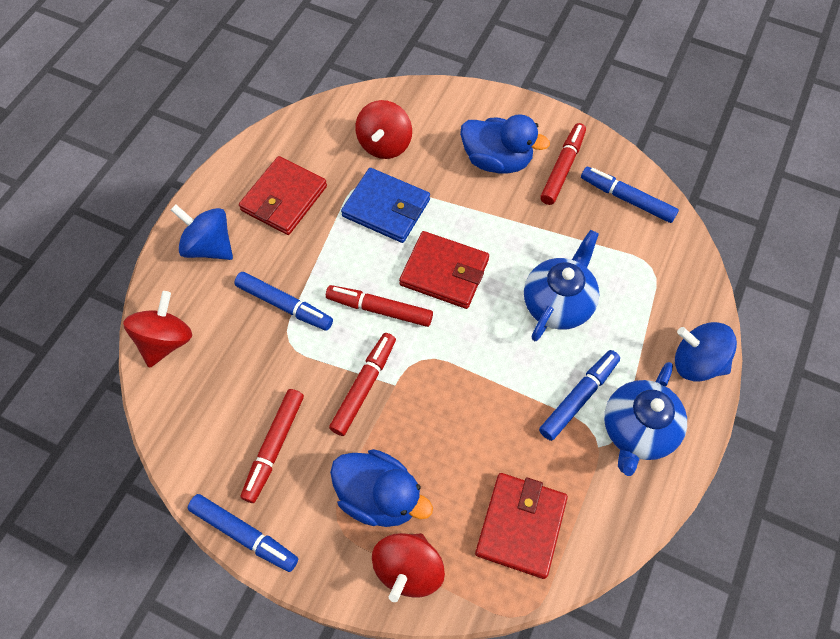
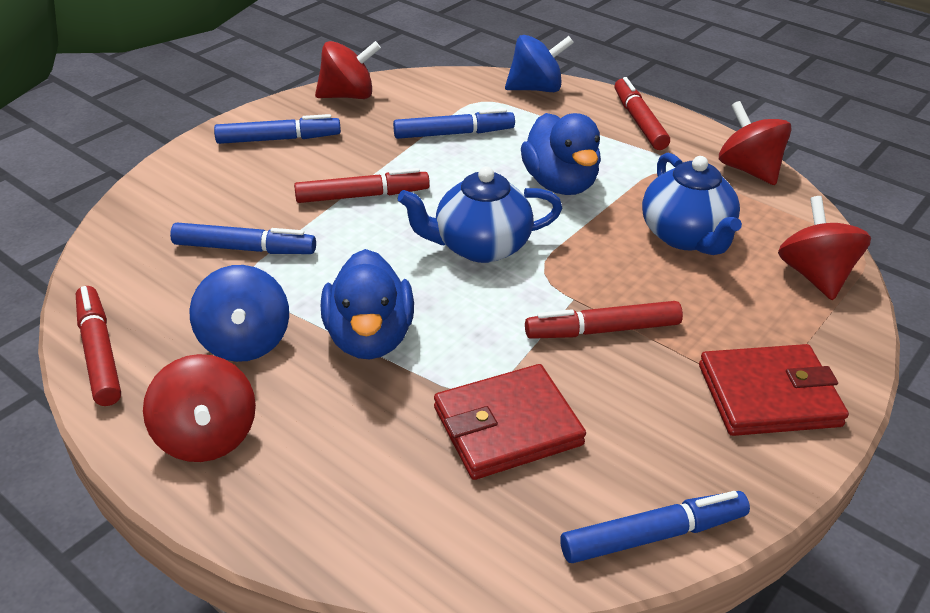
blue wallet: 1 -> 0
red spinning top: 3 -> 4
red wallet: 3 -> 2

